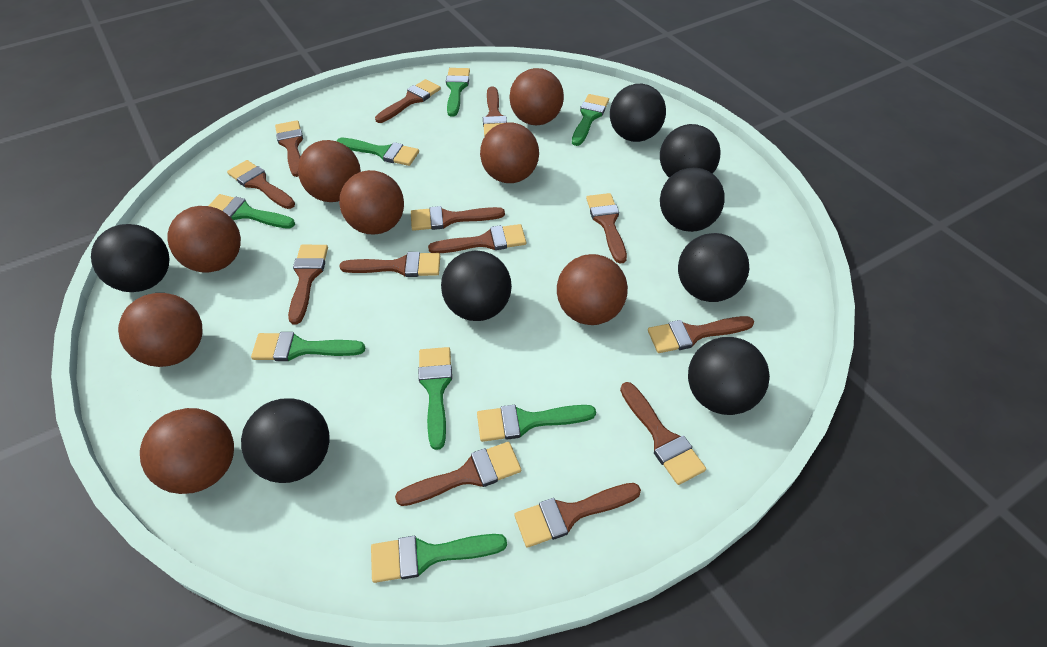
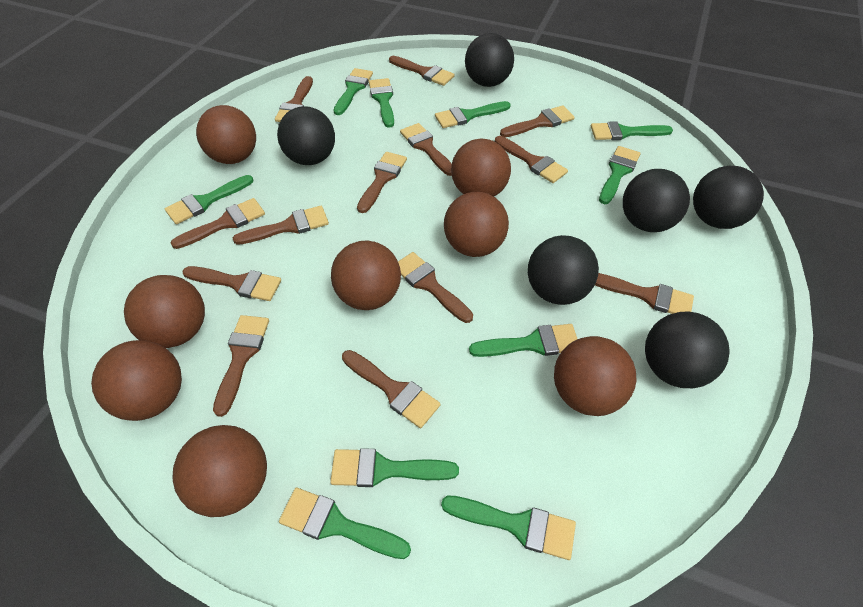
black ball: 8 -> 6
green brush: 8 -> 10

